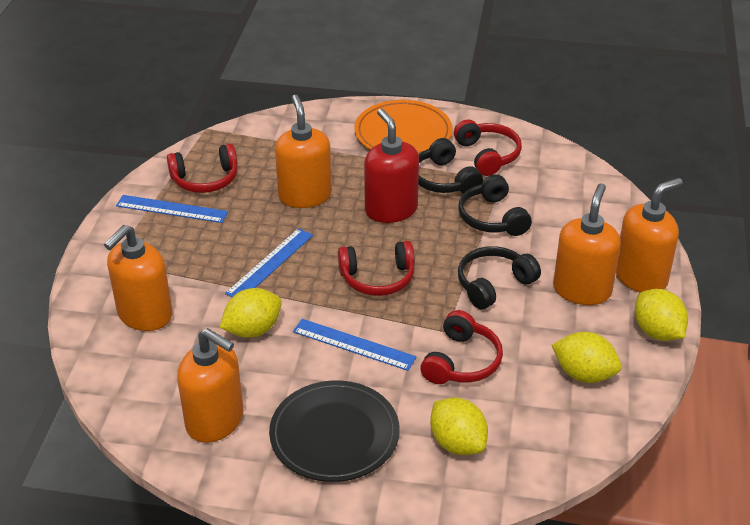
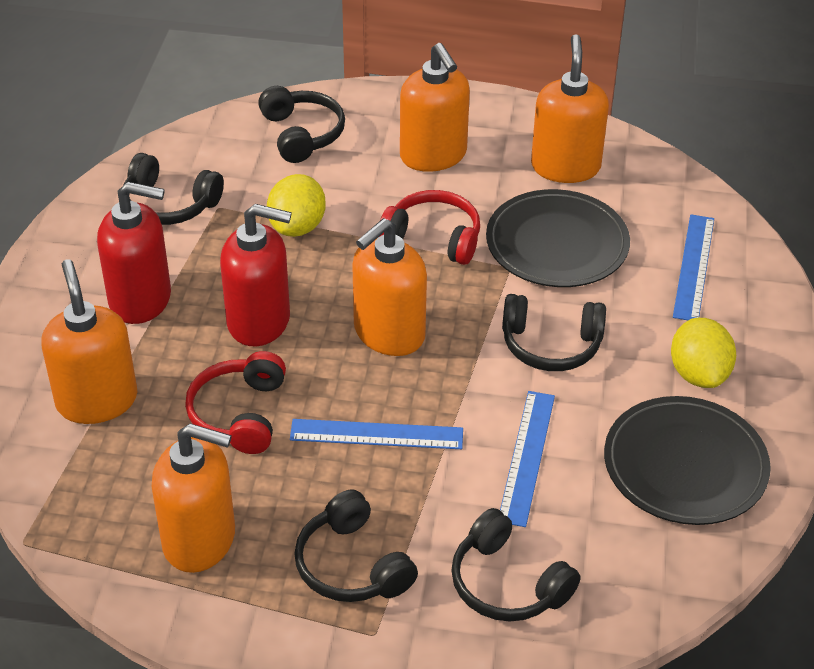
black headphones: 3 -> 5
black plate: 1 -> 2
orange plate: 1 -> 0
red headphones: 4 -> 2
red soap dispenser: 1 -> 2
yellow lemon: 4 -> 2

